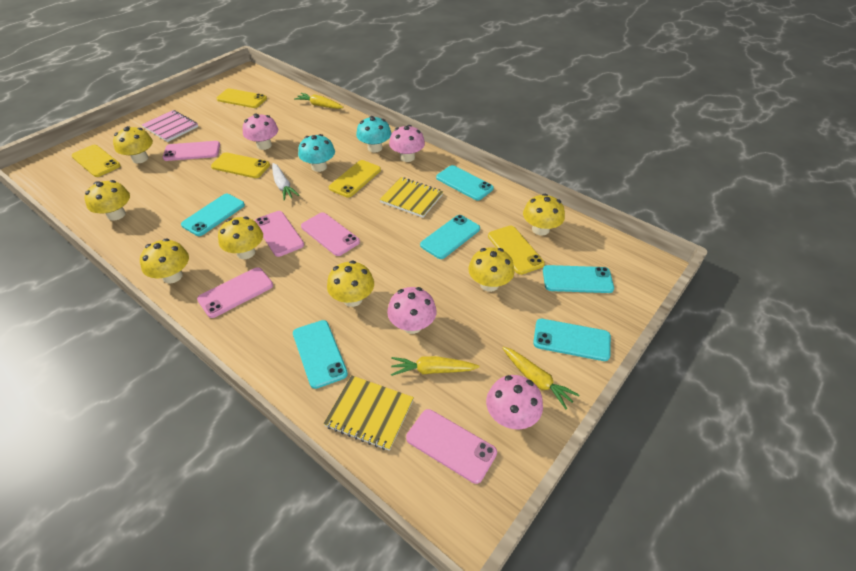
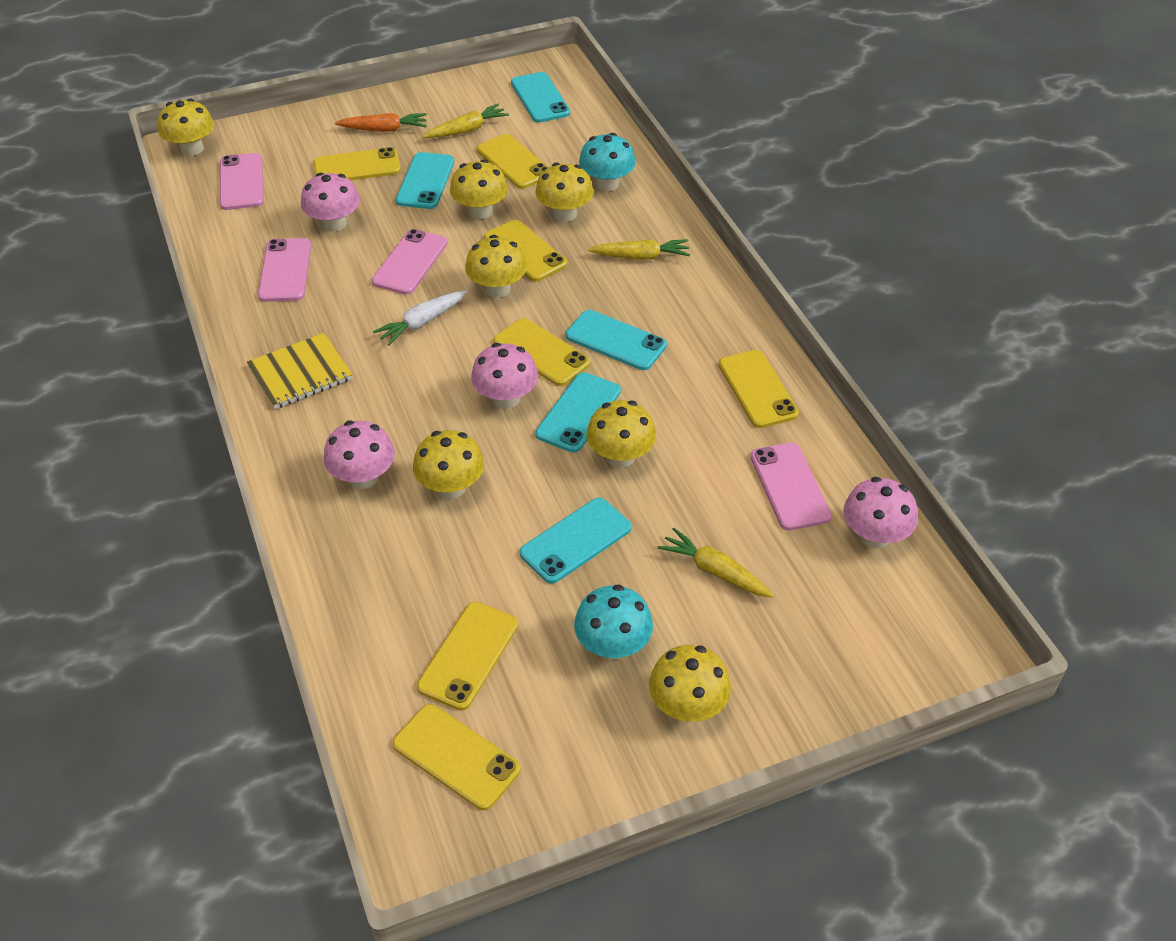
orange carrot: 0 -> 1
pink notebook: 1 -> 0
pink phone: 5 -> 4
turquoise phone: 6 -> 5
yellow notebook: 2 -> 1
yellow phone: 5 -> 7

